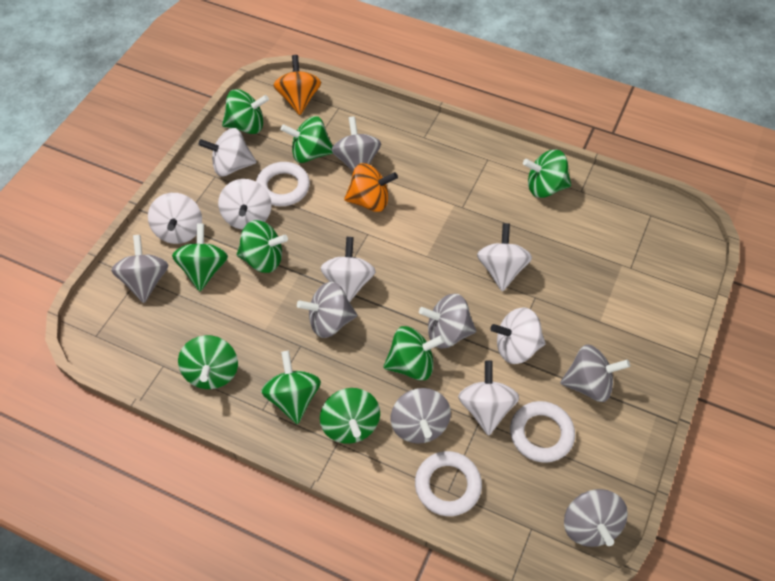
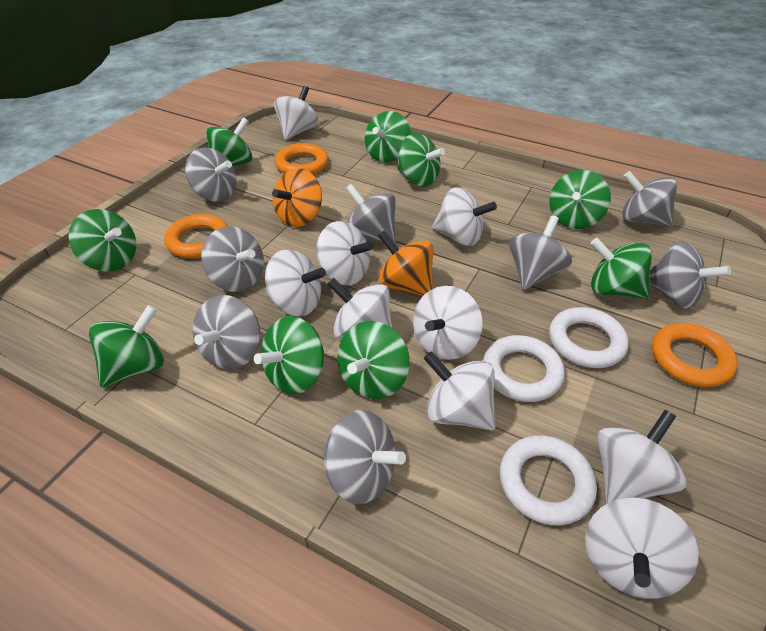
grey spinning top: 7 -> 8
orange ring: 0 -> 3
white spinning top: 7 -> 9

